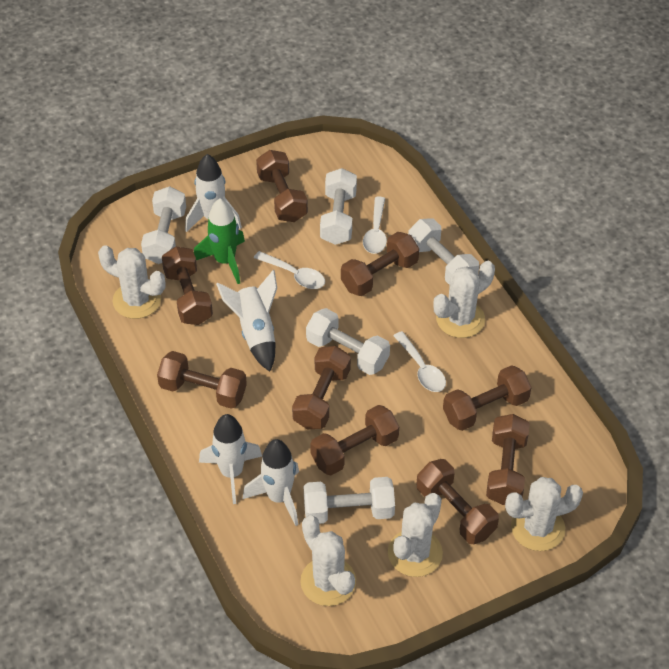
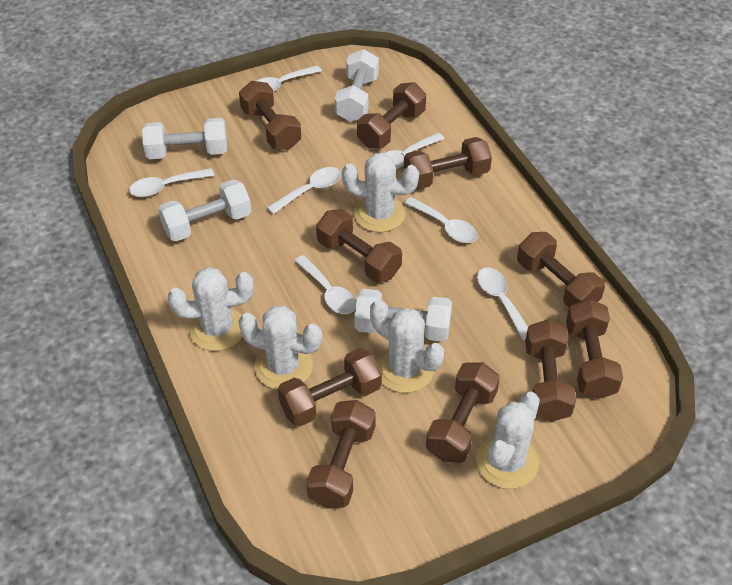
brown dumbbell: 9 -> 10
green rocket: 1 -> 0
white dumbbell: 5 -> 4
white rocket: 4 -> 0
white spoon: 3 -> 7

